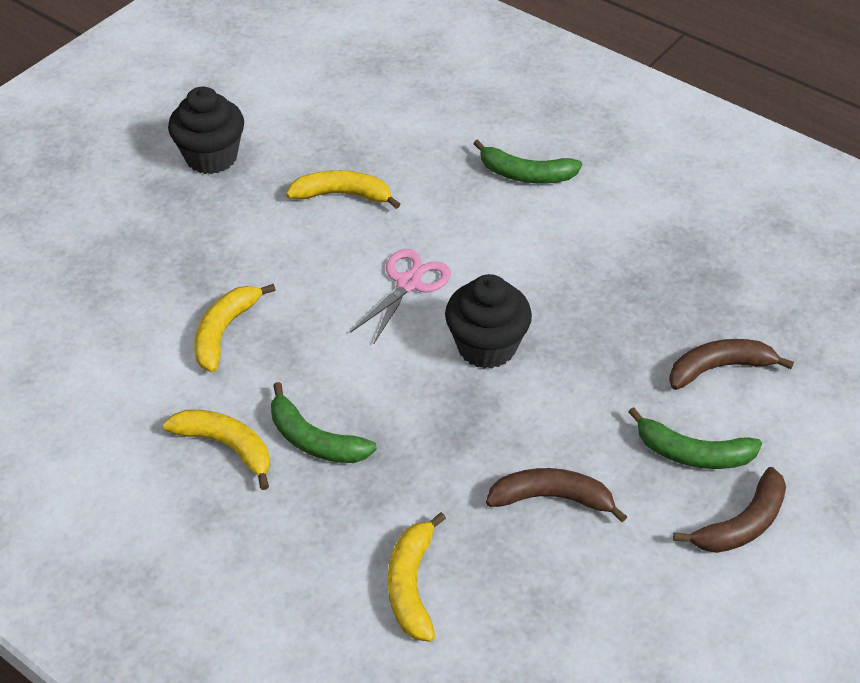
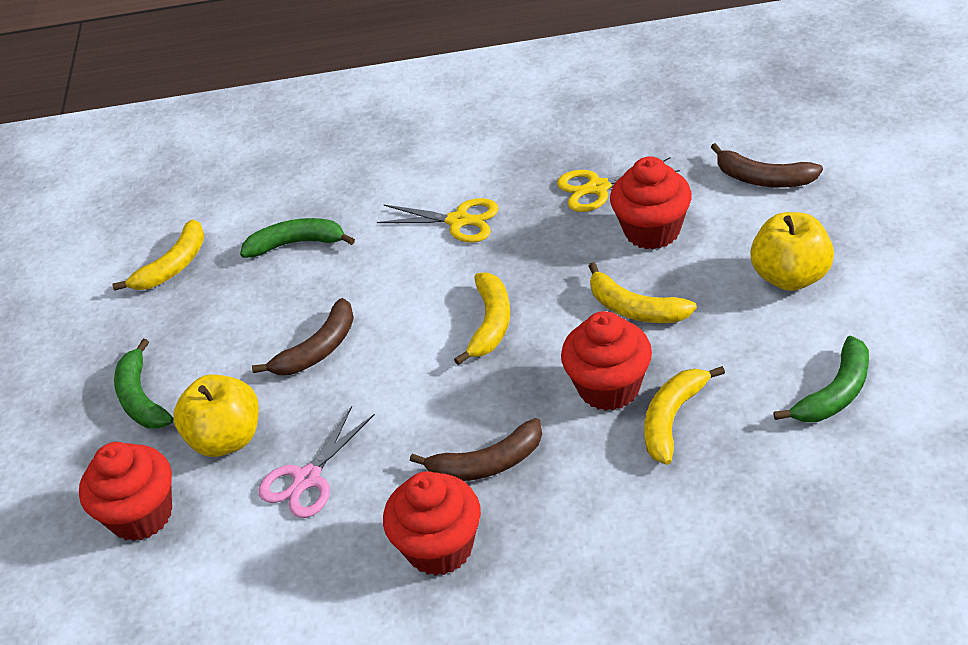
black cupcake: 2 -> 0
red cupcake: 0 -> 4
yellow apple: 0 -> 2
yellow scissors: 0 -> 2

